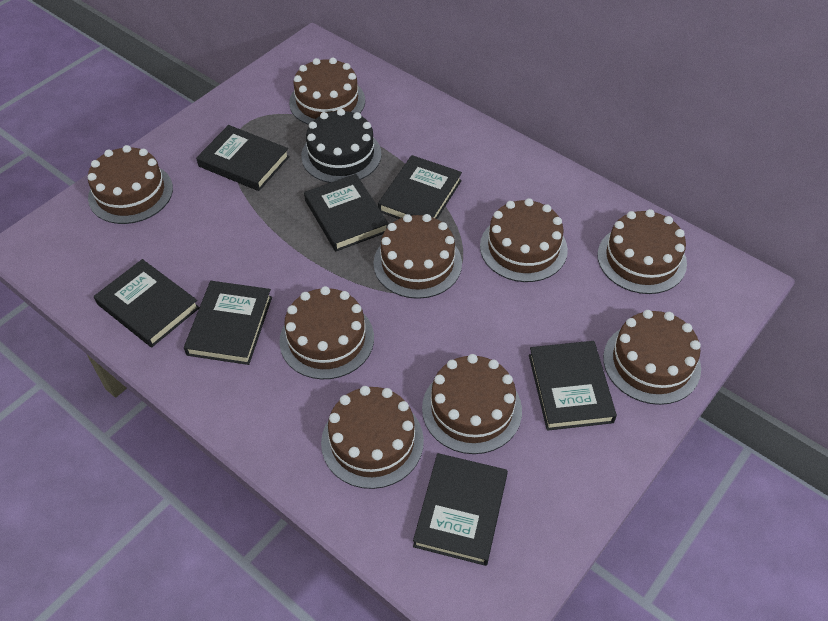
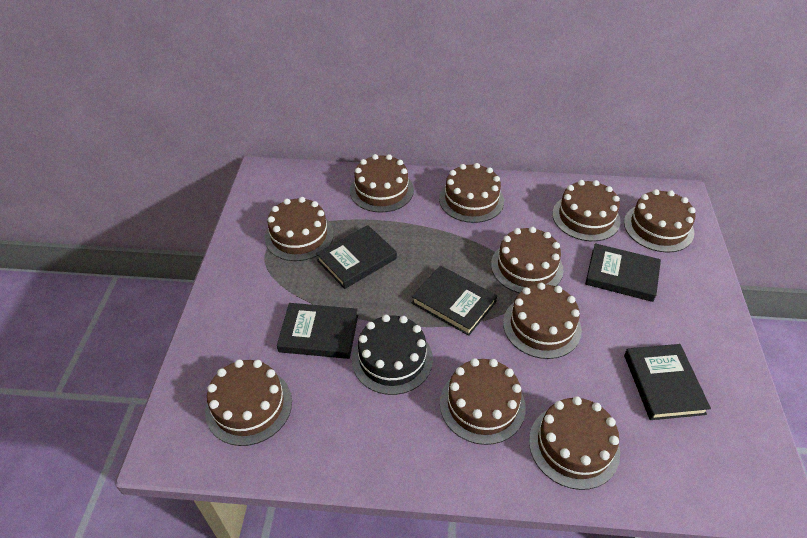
black book: 7 -> 5
brown cake: 9 -> 10

